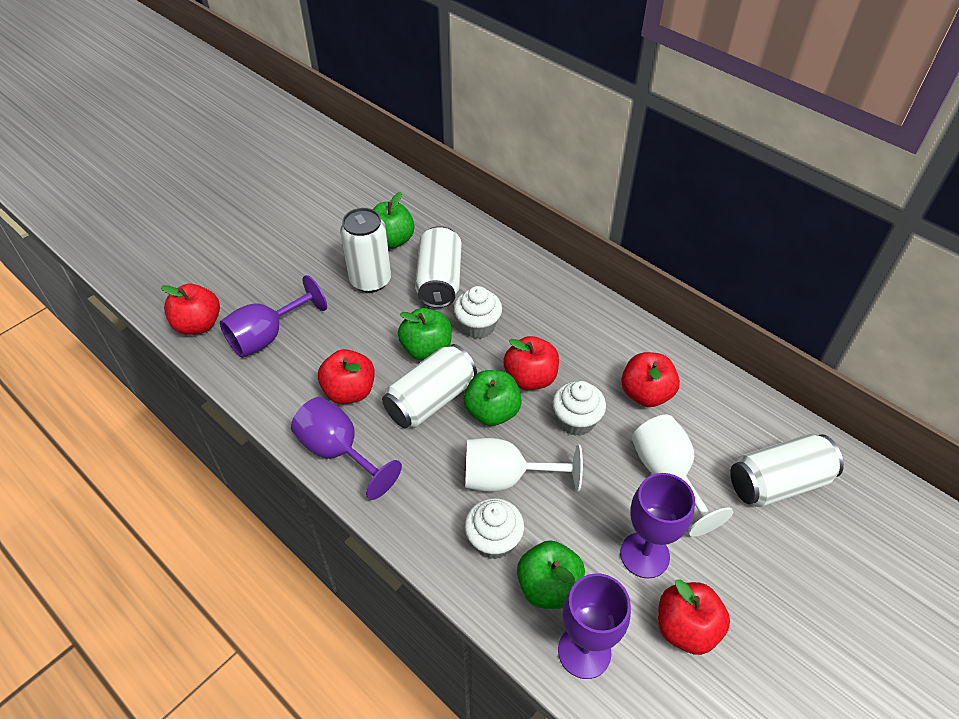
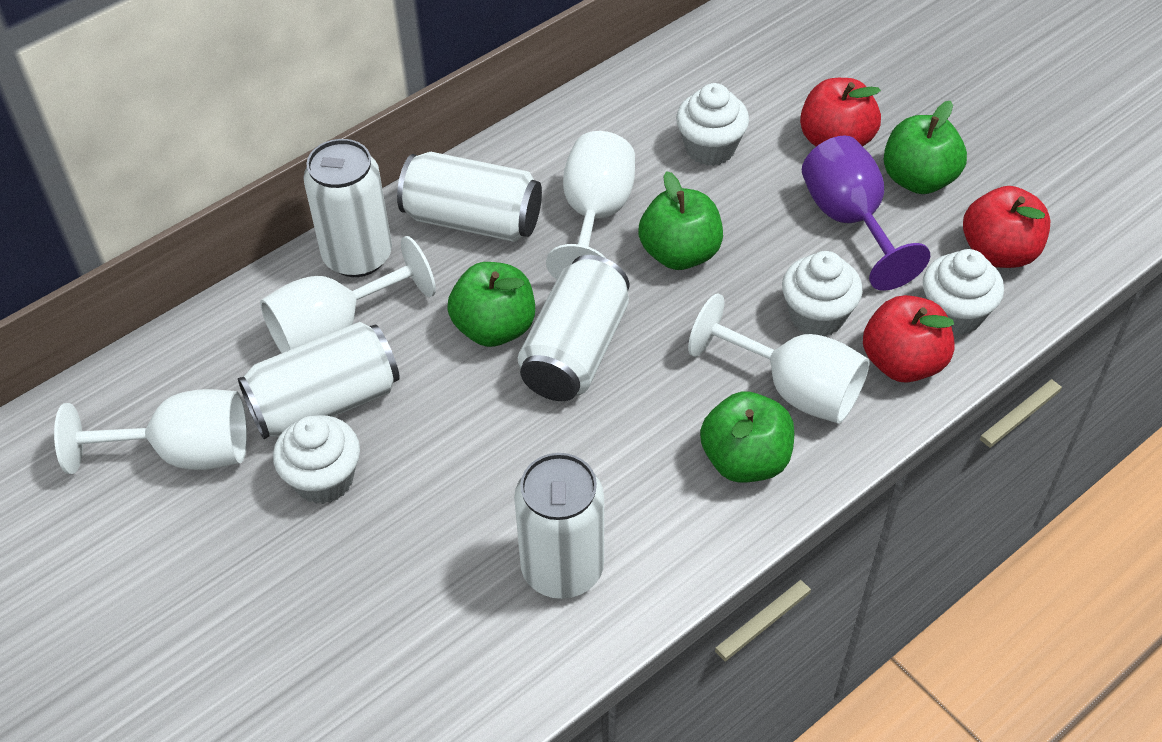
purple goblet: 4 -> 1
red apple: 5 -> 3
white can: 4 -> 5
white cupcake: 3 -> 4
white goblet: 2 -> 4

